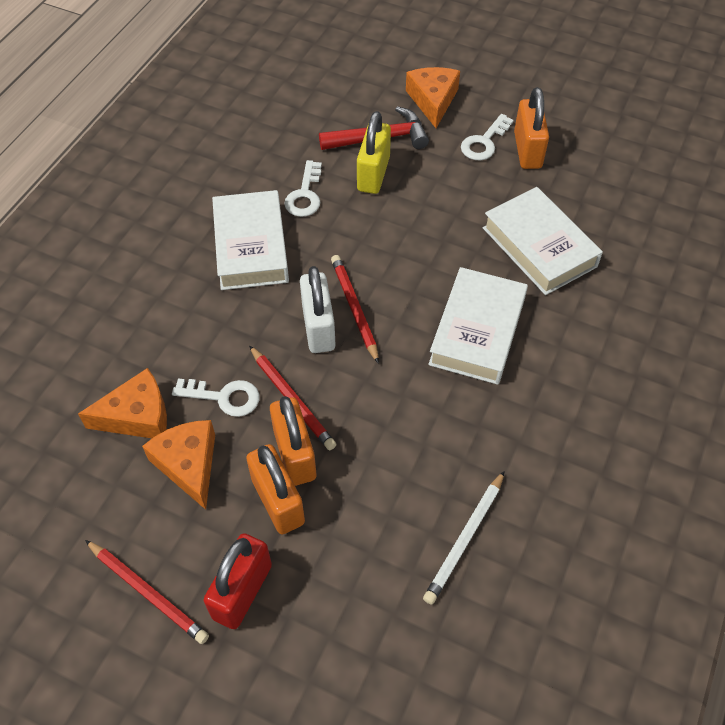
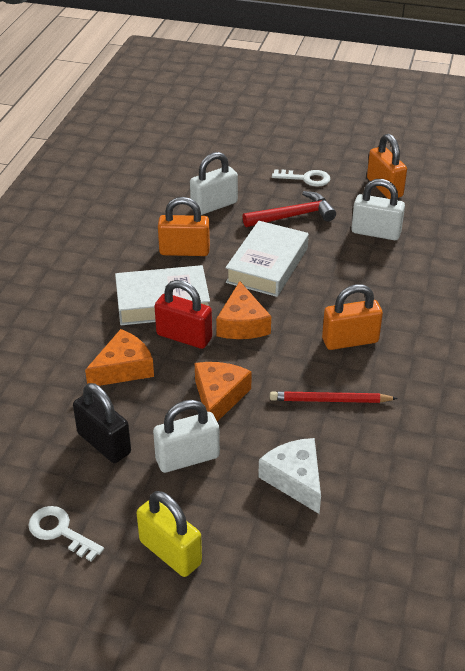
black padlock: 0 -> 1
red pencil: 3 -> 1
white book: 3 -> 2
white cheese: 0 -> 1
white key: 3 -> 2
white padlock: 1 -> 3
white pencil: 1 -> 0

